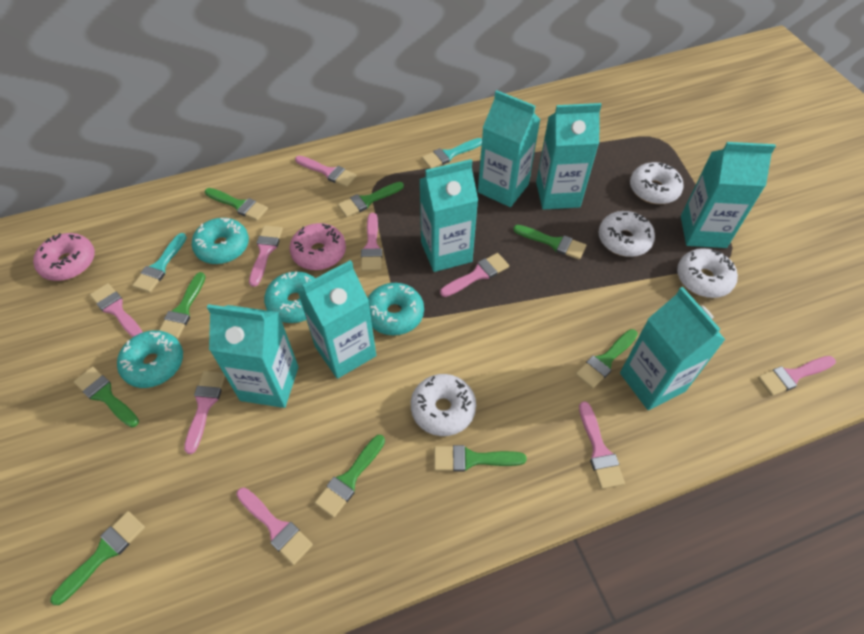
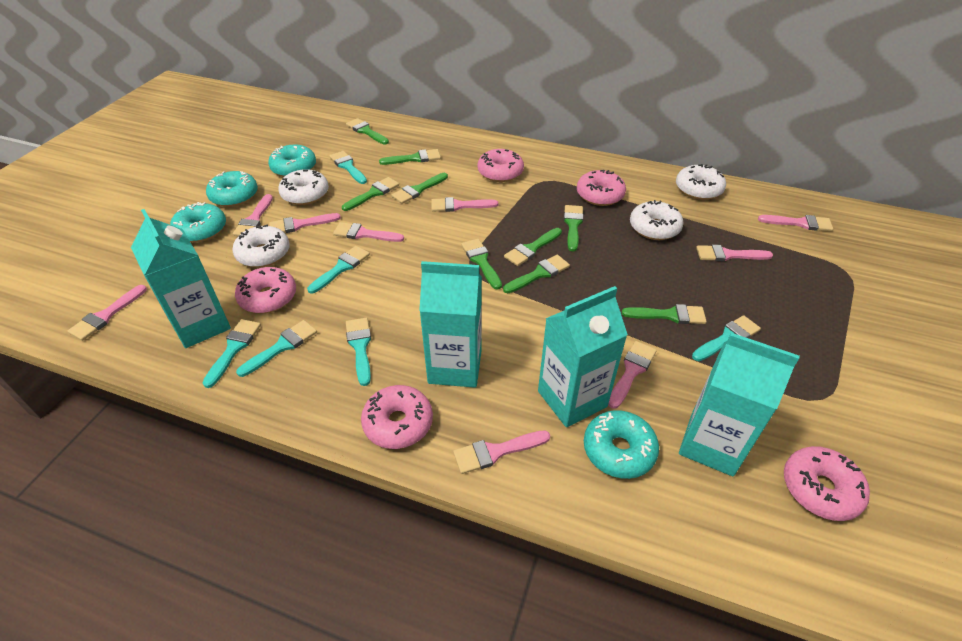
pink donut: 2 -> 5
turquoise brush: 2 -> 6
turquoise carton: 7 -> 4

